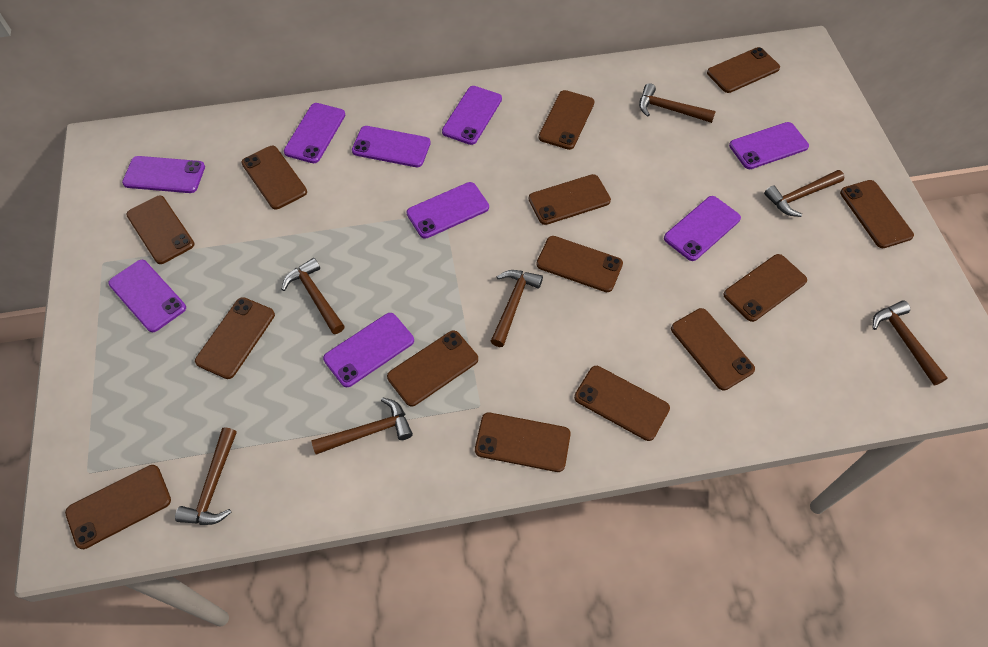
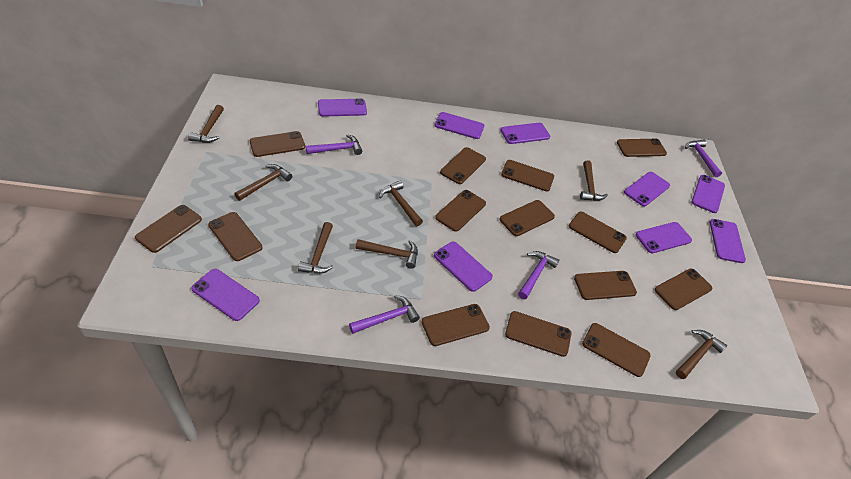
purple hammer: 0 -> 4

